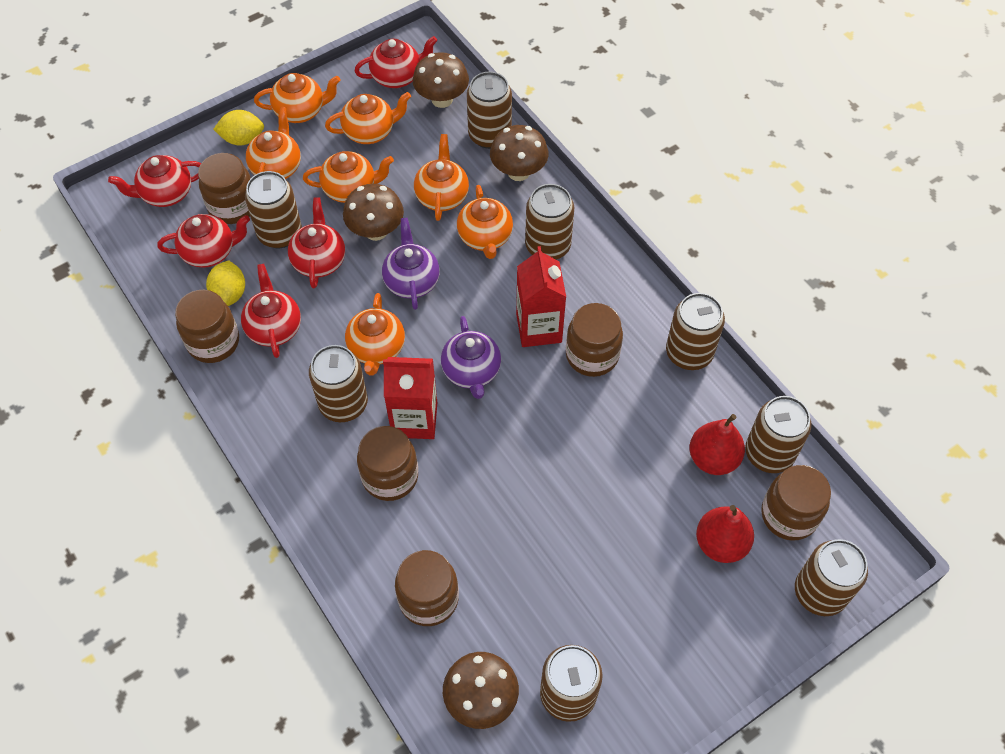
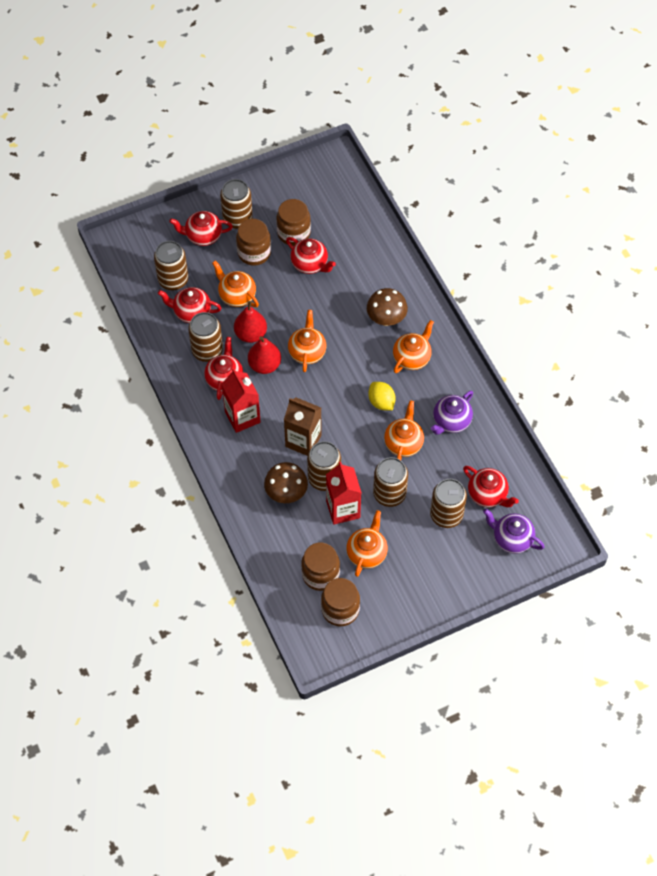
brown can: 8 -> 6
brown carton: 0 -> 1
brown jar: 6 -> 4
brown mushroom: 4 -> 2
orange teapot: 7 -> 5
yellow lemon: 2 -> 1

